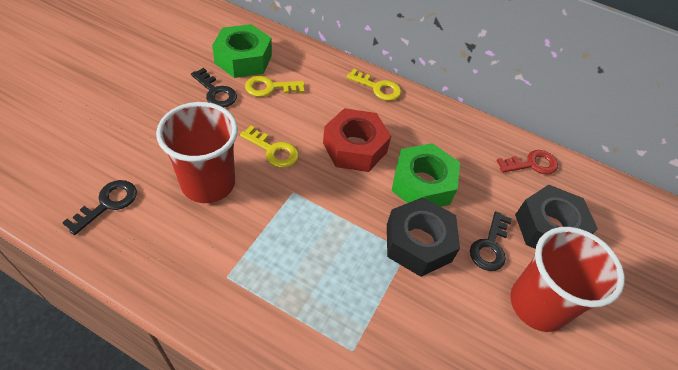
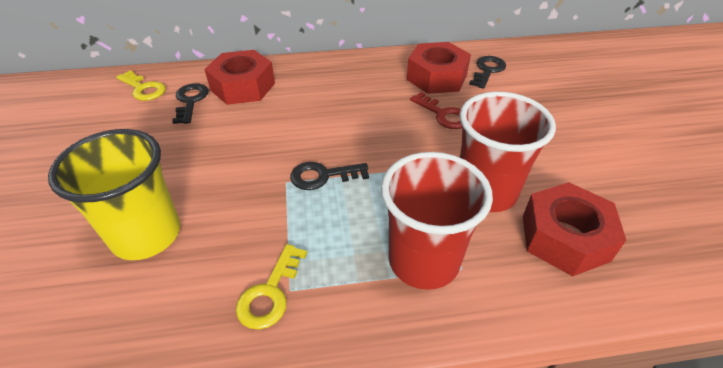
black nut: 2 -> 0
green nut: 2 -> 0
red nut: 1 -> 3
yellow cup: 0 -> 1
yellow key: 3 -> 2

